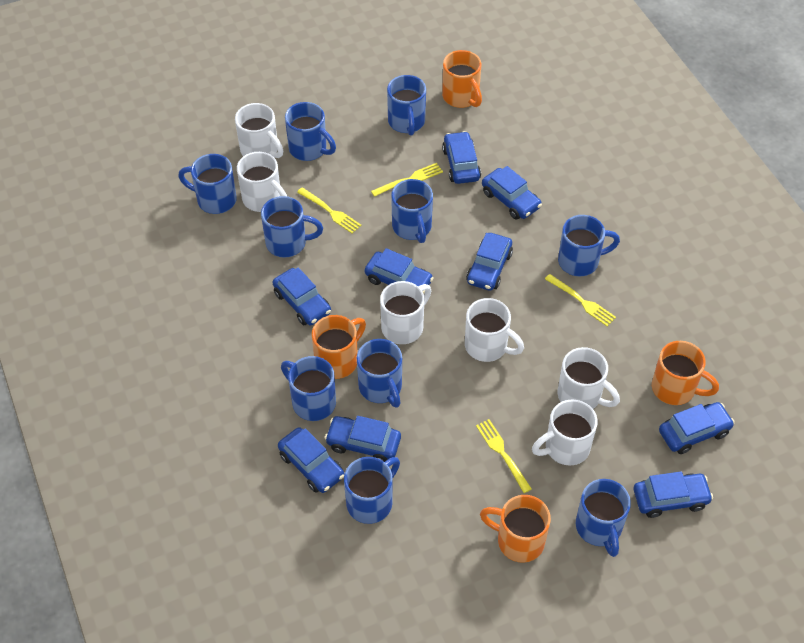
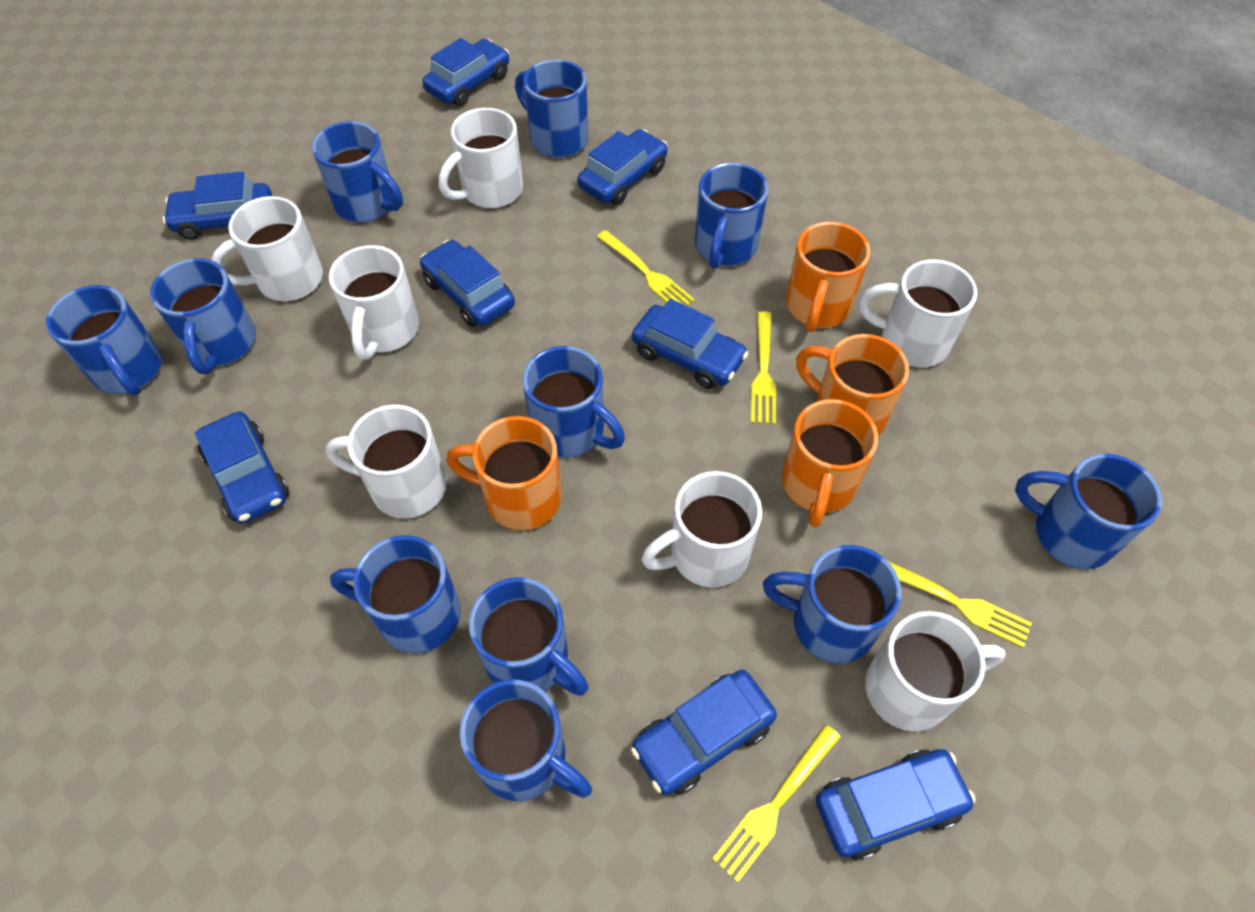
blue car: 9 -> 8
blue mug: 10 -> 11
white mug: 6 -> 7

